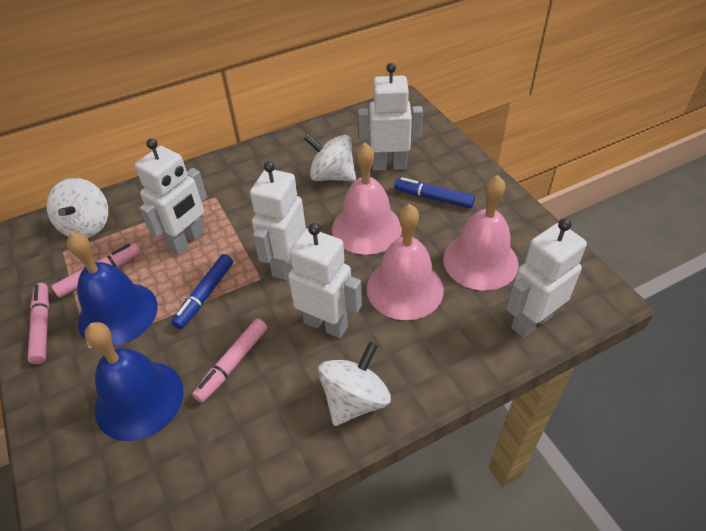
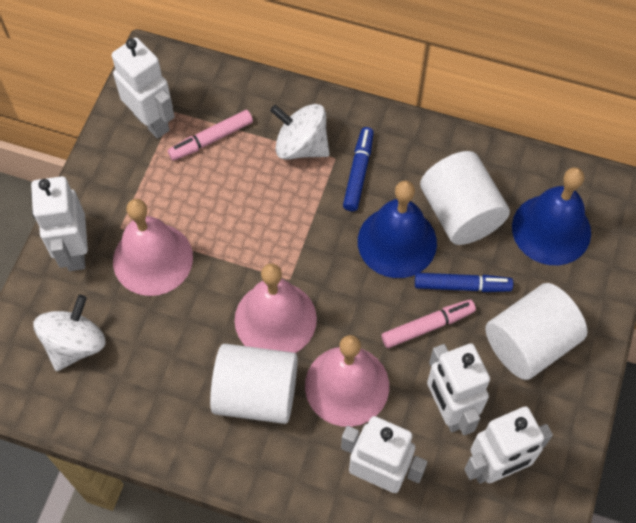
pink marker: 3 -> 2
white cylinder: 0 -> 3
white spinning top: 3 -> 2

